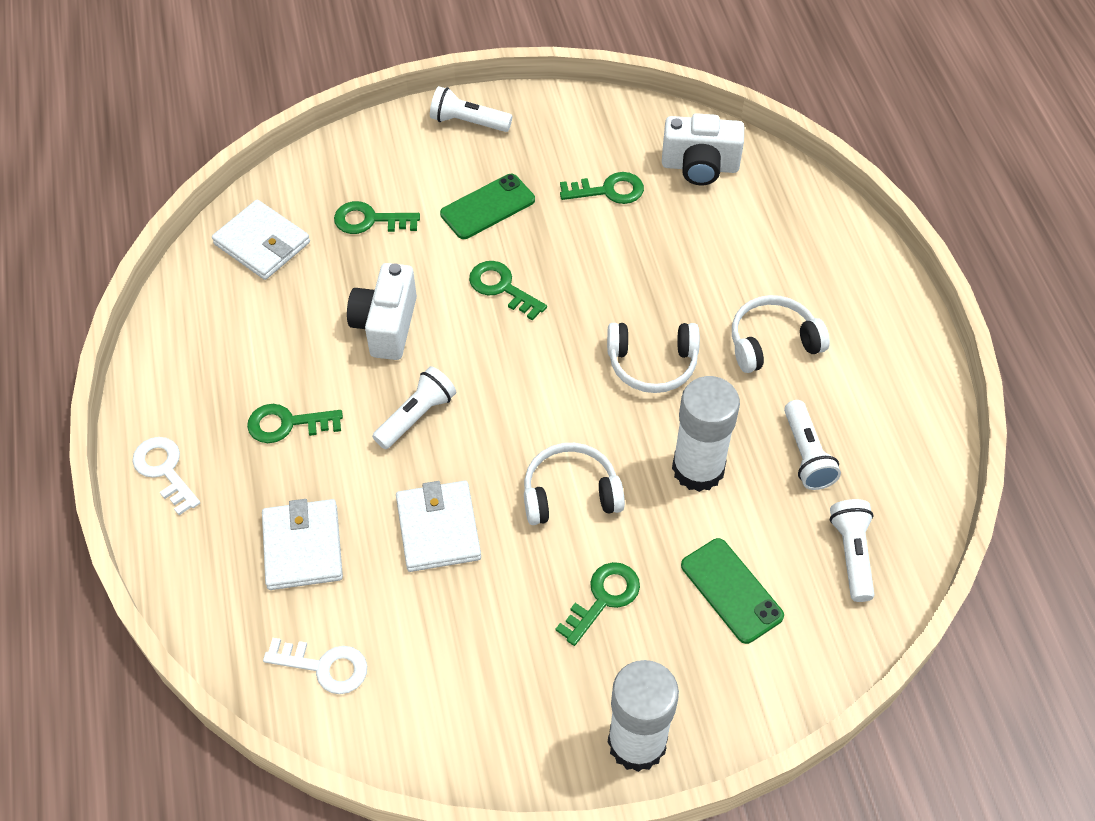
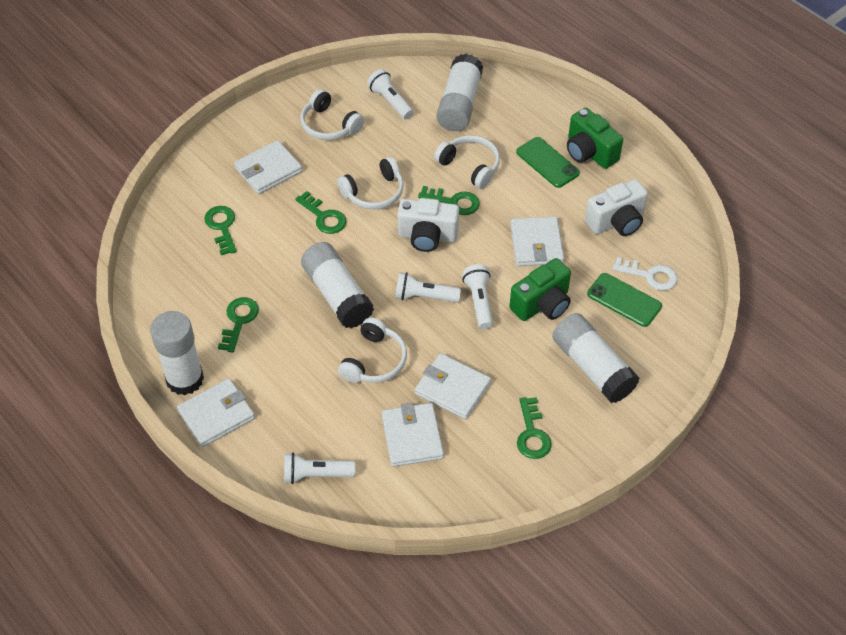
green camera: 0 -> 2
white glue stick: 2 -> 4
white headphones: 3 -> 4
white key: 2 -> 1
white wallet: 3 -> 5

